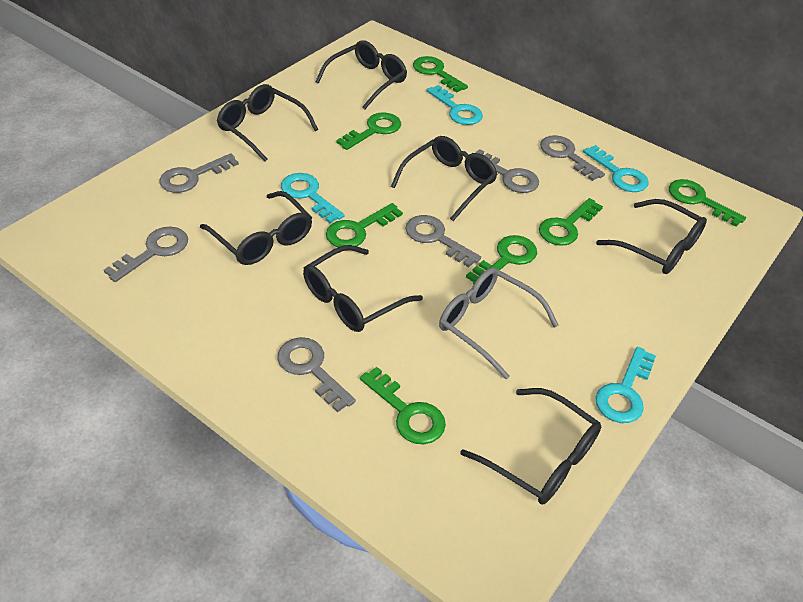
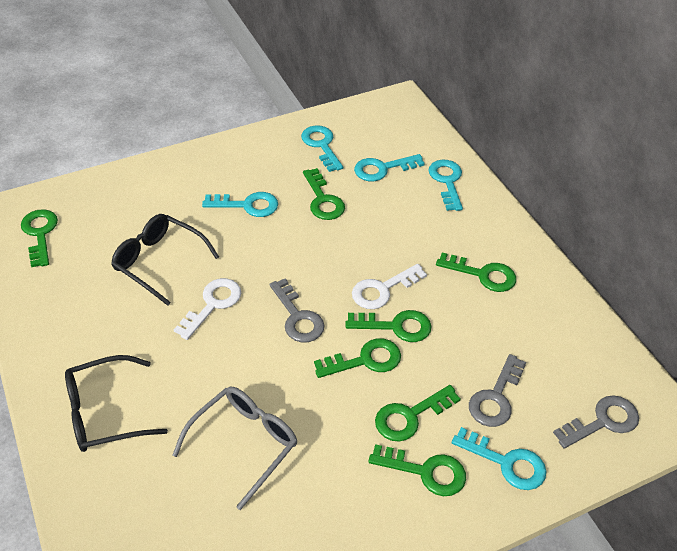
black glasses: 7 -> 2
grey key: 6 -> 3
turquoise key: 4 -> 5
white key: 0 -> 2

